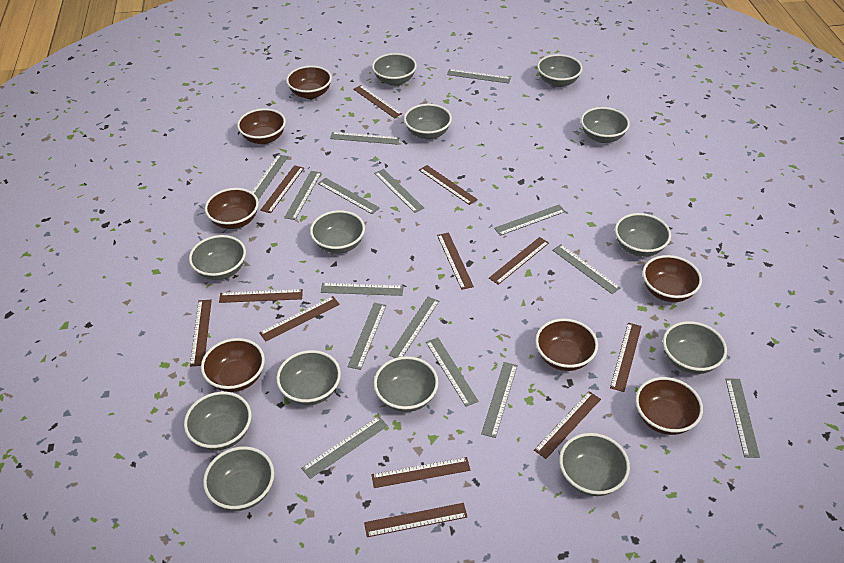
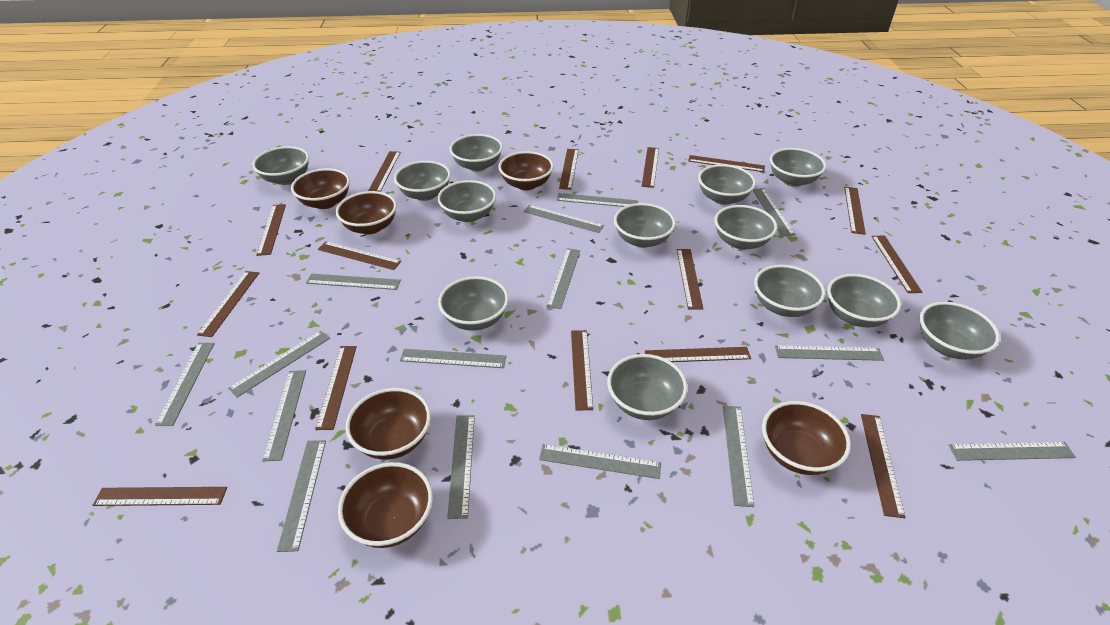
brown bowl: 7 -> 6
brown ruler: 12 -> 15

